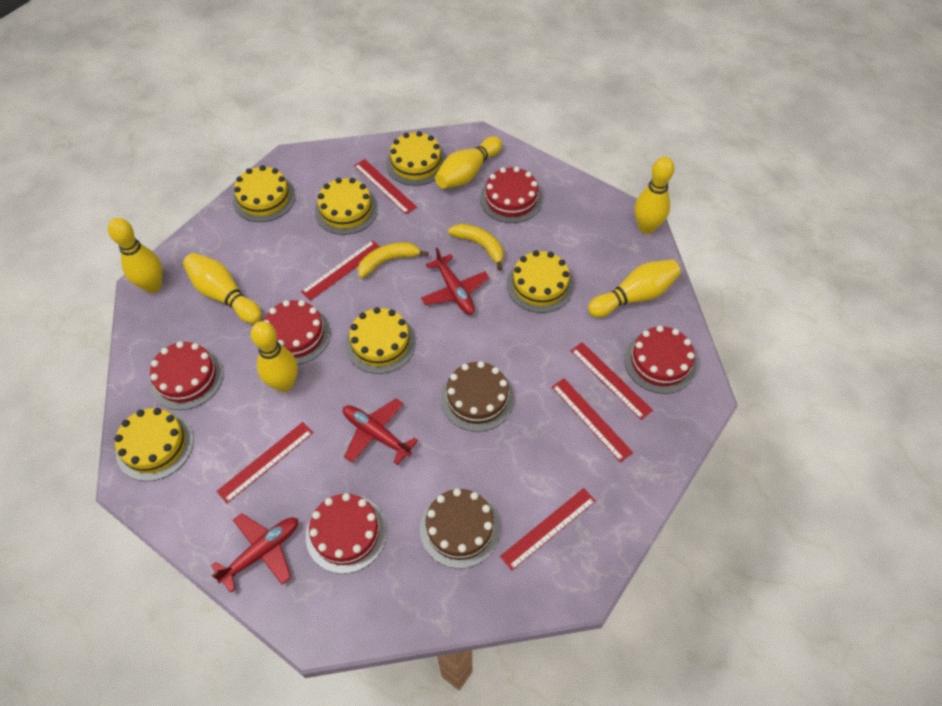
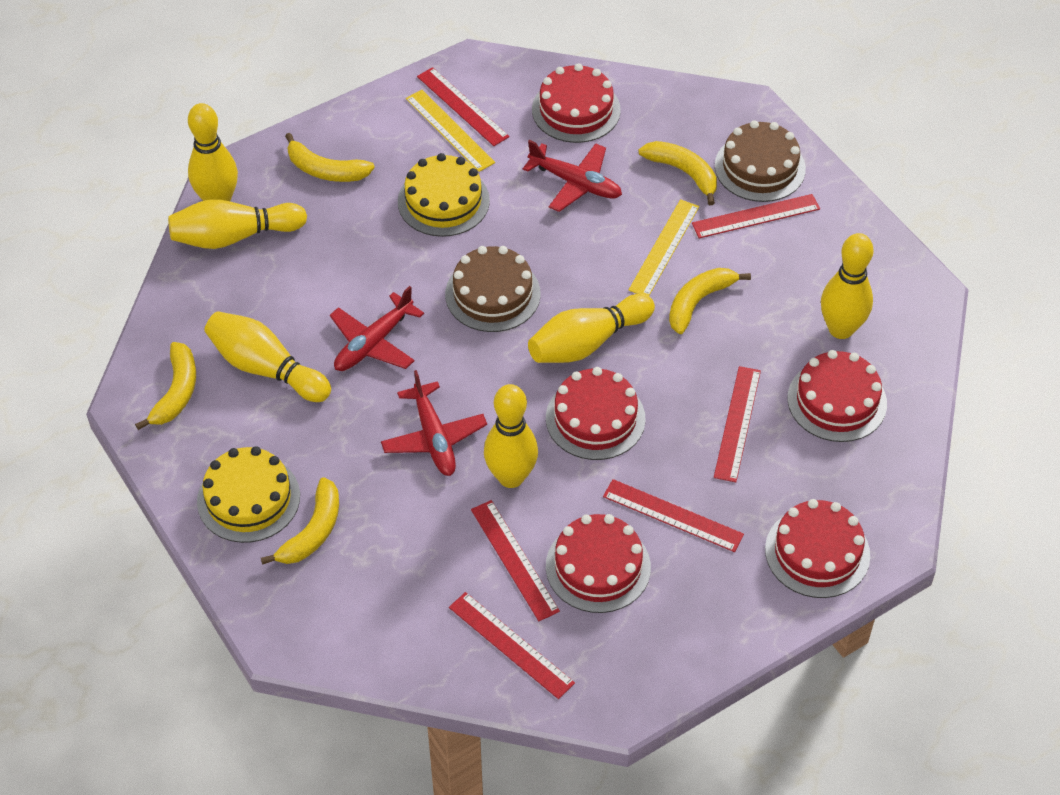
yellow banana: 2 -> 5
yellow cake: 6 -> 2
yellow ruler: 0 -> 2

